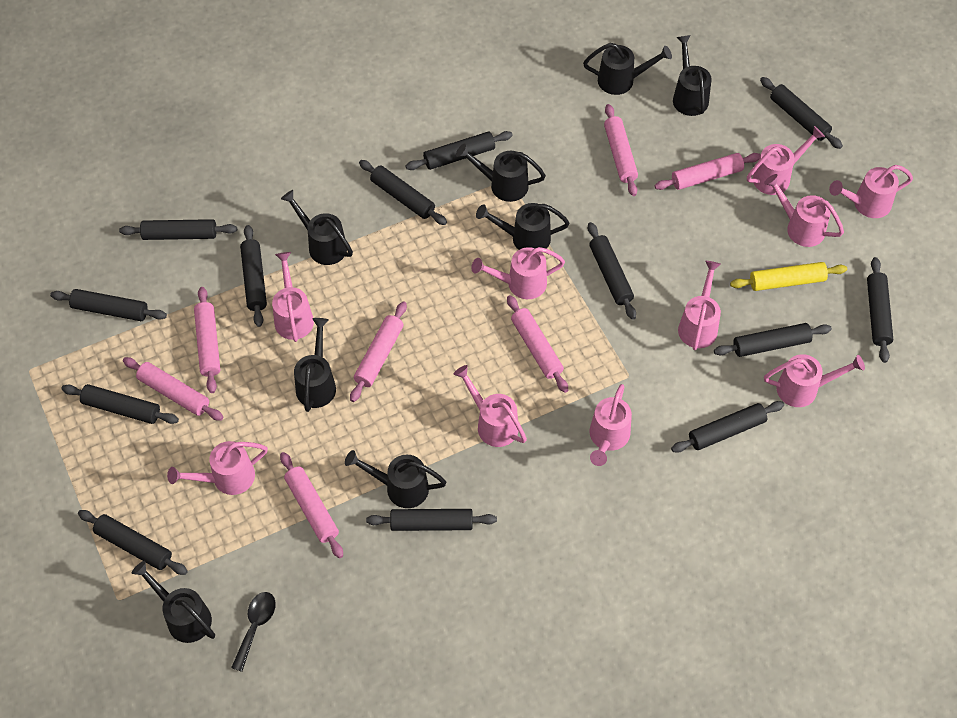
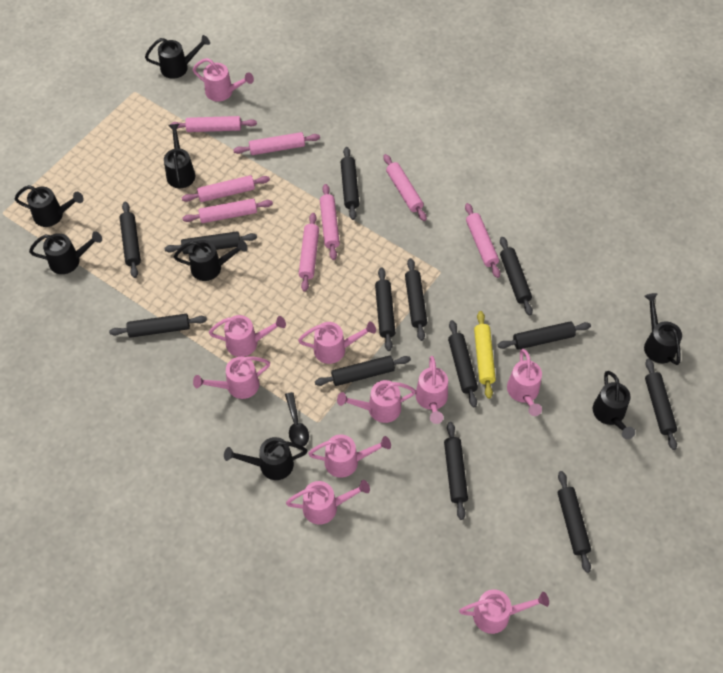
pink rolling pin: 7 -> 8

